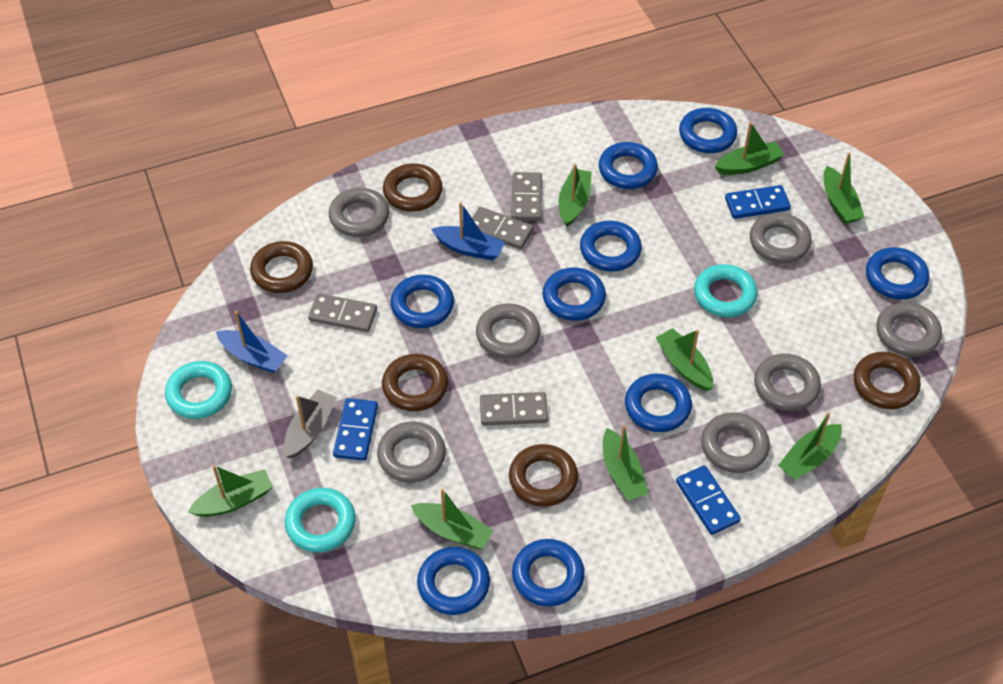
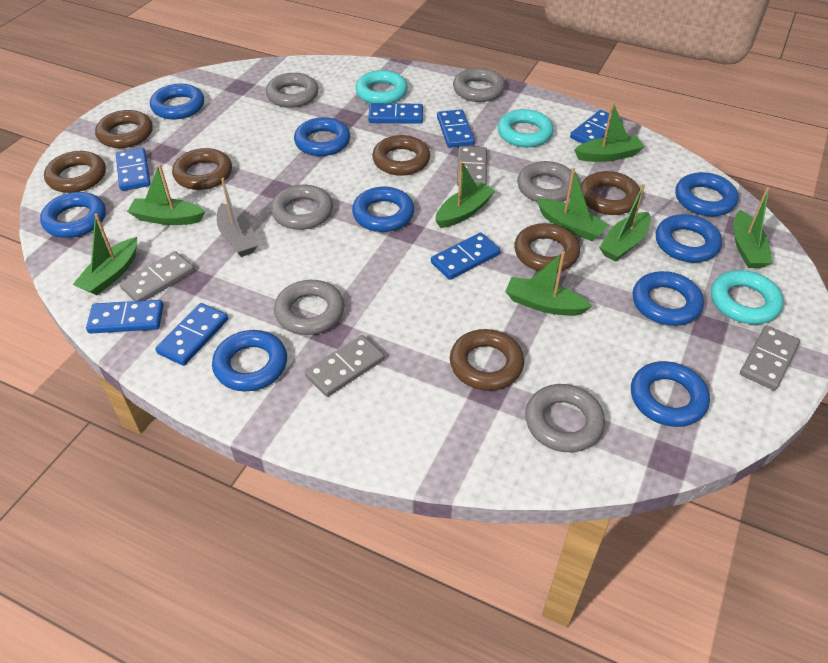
blue boat: 2 -> 0
blue domino: 3 -> 7
brown ring: 5 -> 7
grey ring: 7 -> 6

